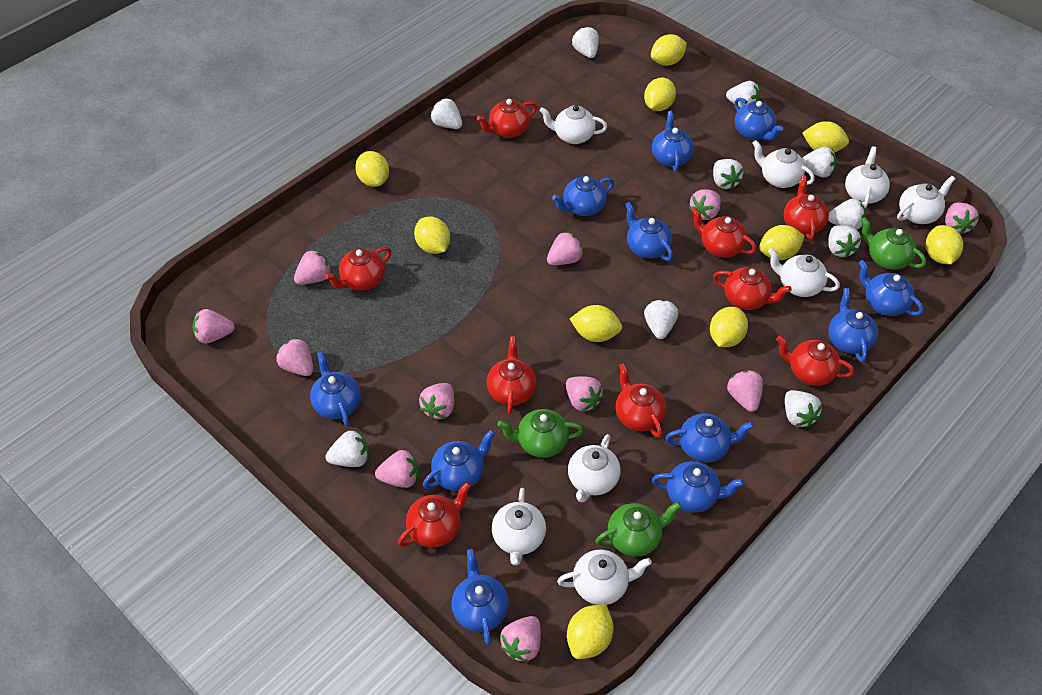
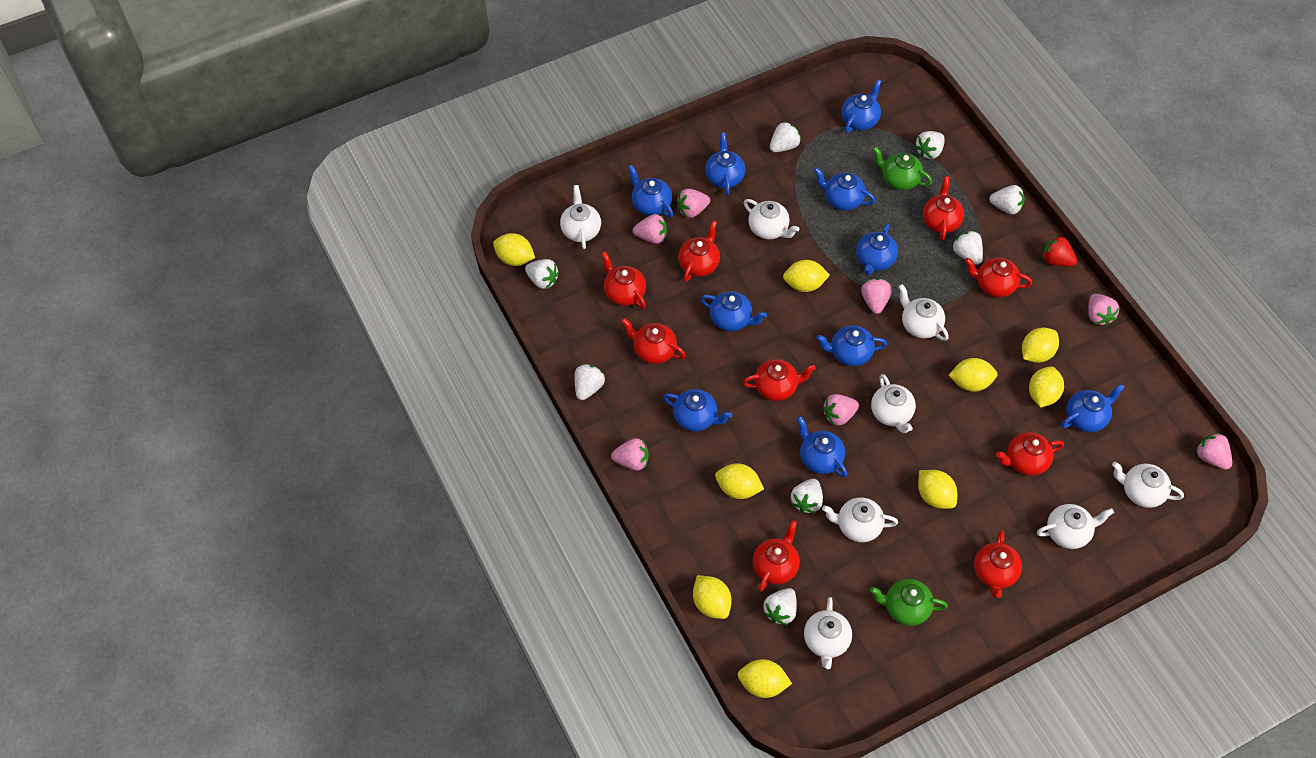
blue teapot: 11 -> 10
green teapot: 3 -> 2
pink strawberry: 11 -> 7
red strawberry: 0 -> 1
white strawberry: 10 -> 8
yellow lemon: 10 -> 9

